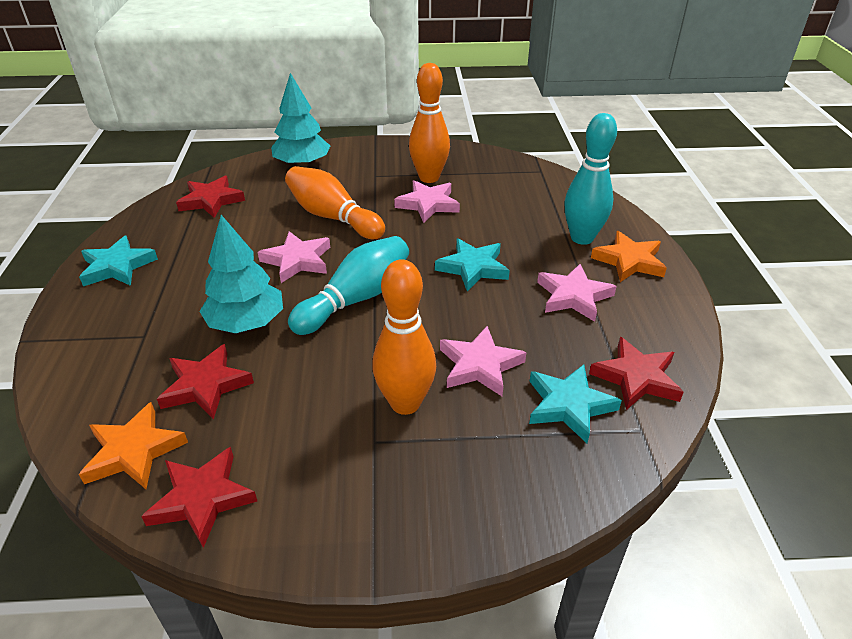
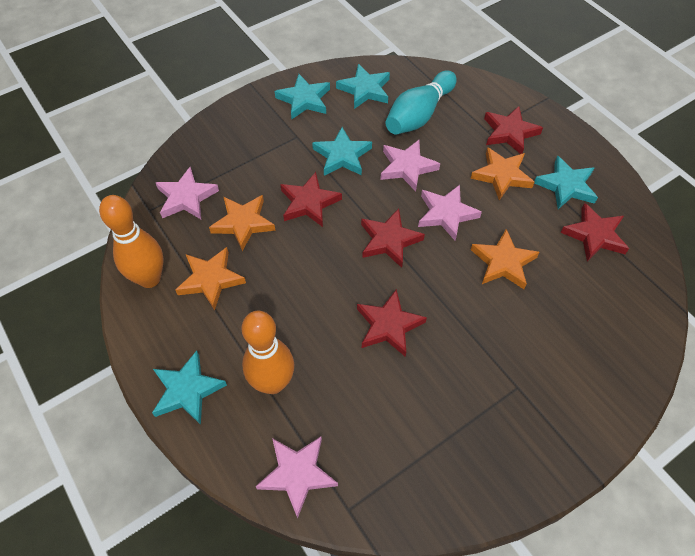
orange bowling pin: 3 -> 2
orange star: 2 -> 4
red star: 4 -> 5
turquoise bowling pin: 2 -> 1
turquoise star: 3 -> 5
turquoise tree: 2 -> 0

